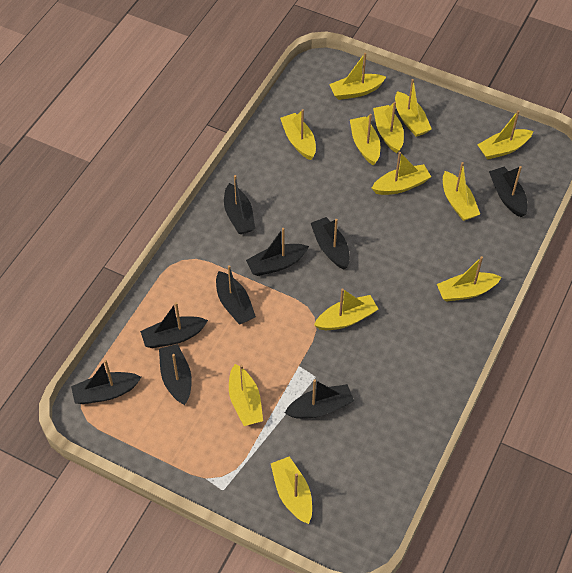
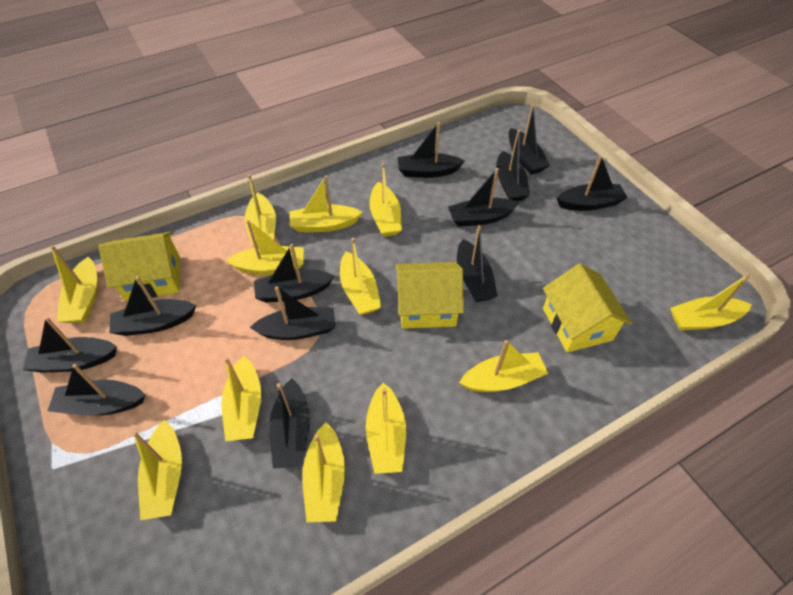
black boat: 9 -> 12
yellow house: 0 -> 3

